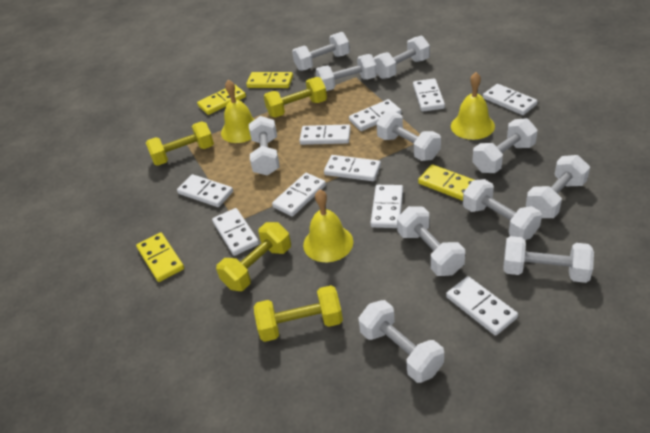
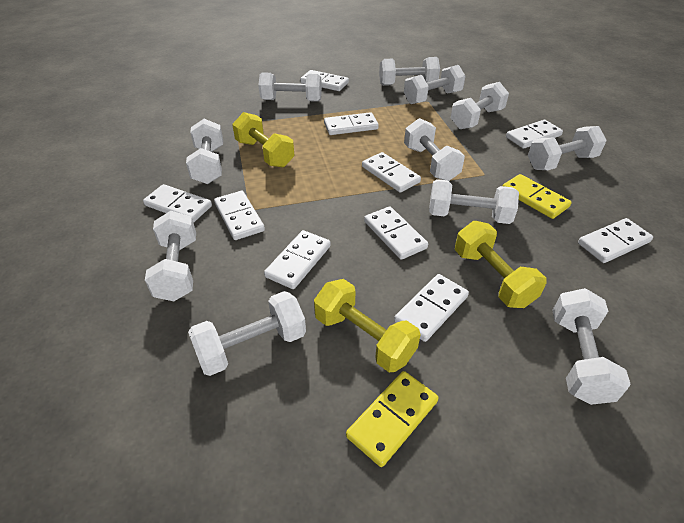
yellow bell: 3 -> 0
yellow domino: 4 -> 2
yellow dumbbell: 4 -> 3

